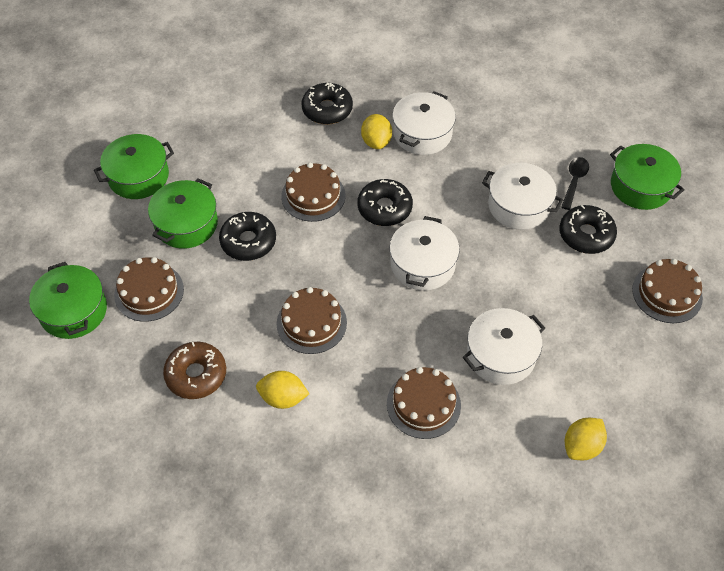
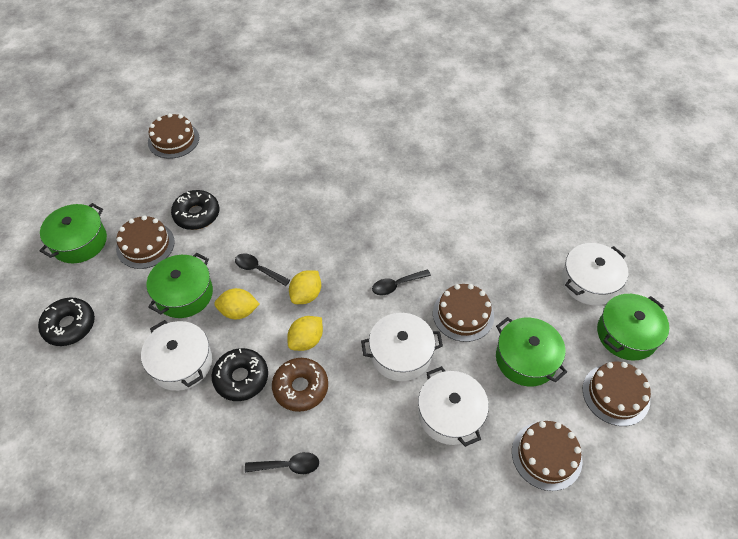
black donut: 4 -> 3
black spoon: 1 -> 3

